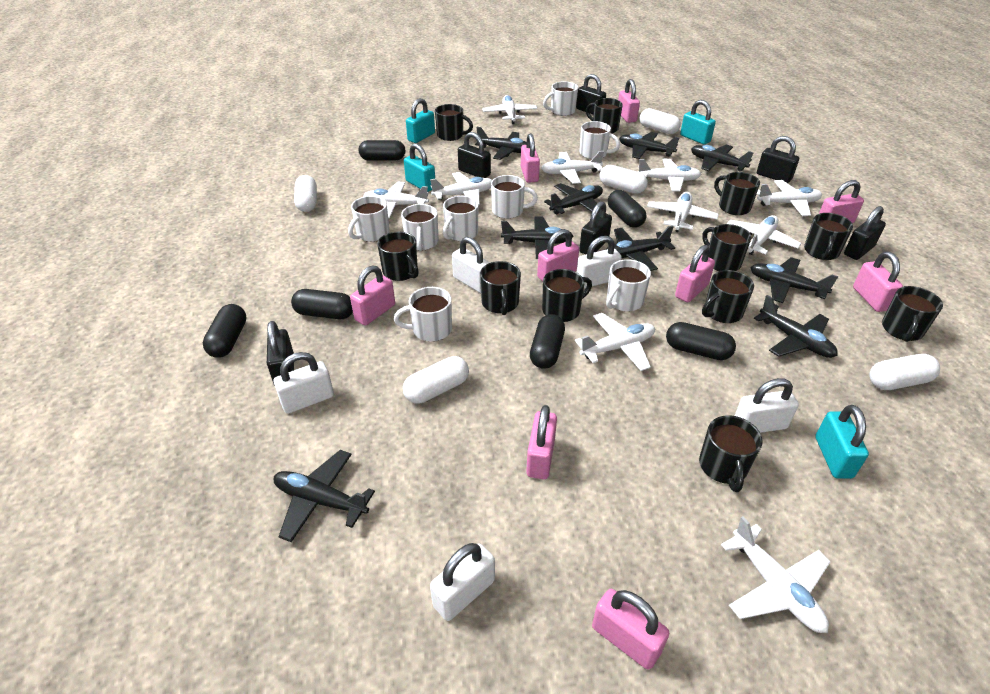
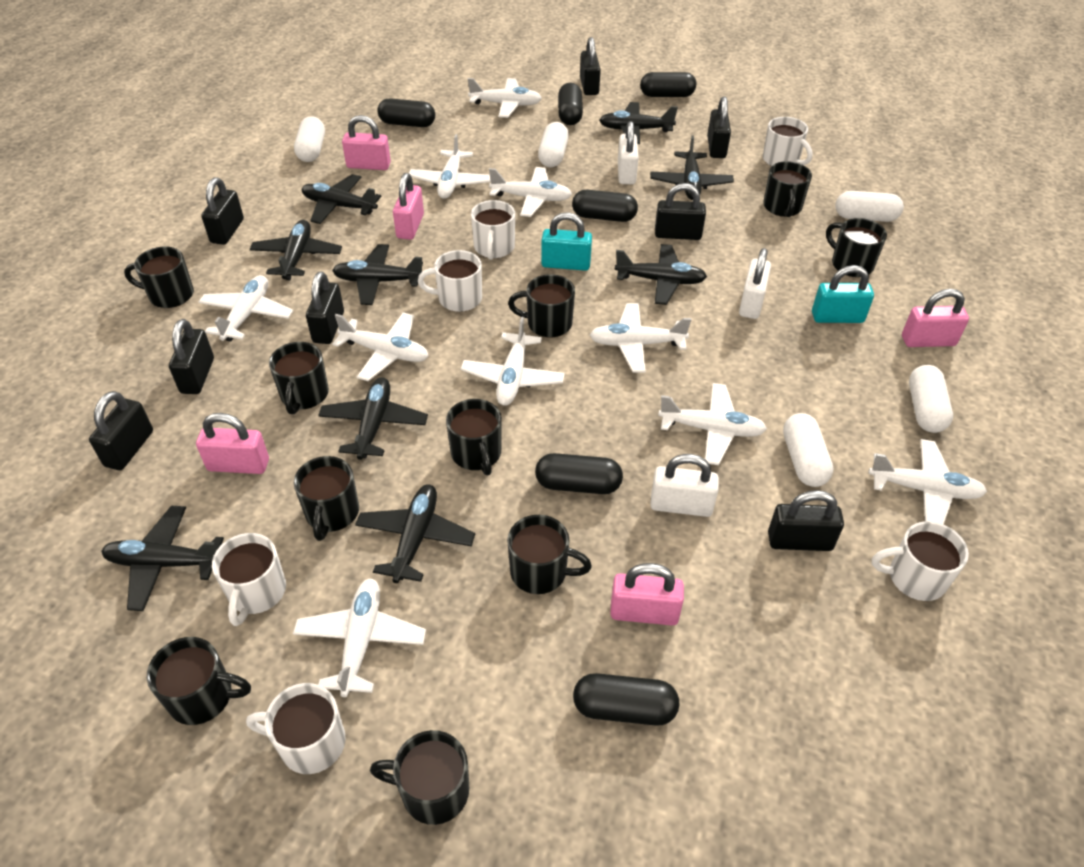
black mug: 11 -> 10
black padlock: 6 -> 8
pink padlock: 9 -> 5
turquoise padlock: 4 -> 2
white mug: 8 -> 6
white padlock: 5 -> 3

